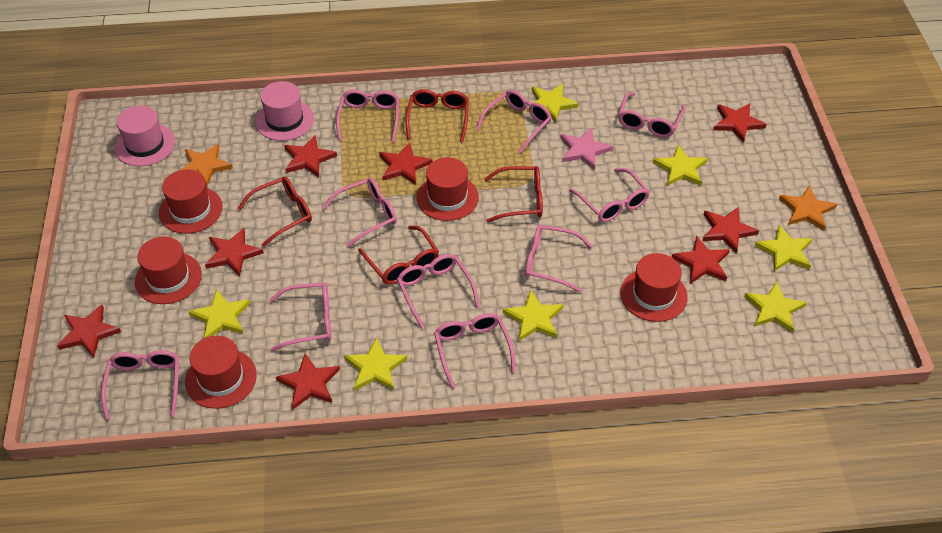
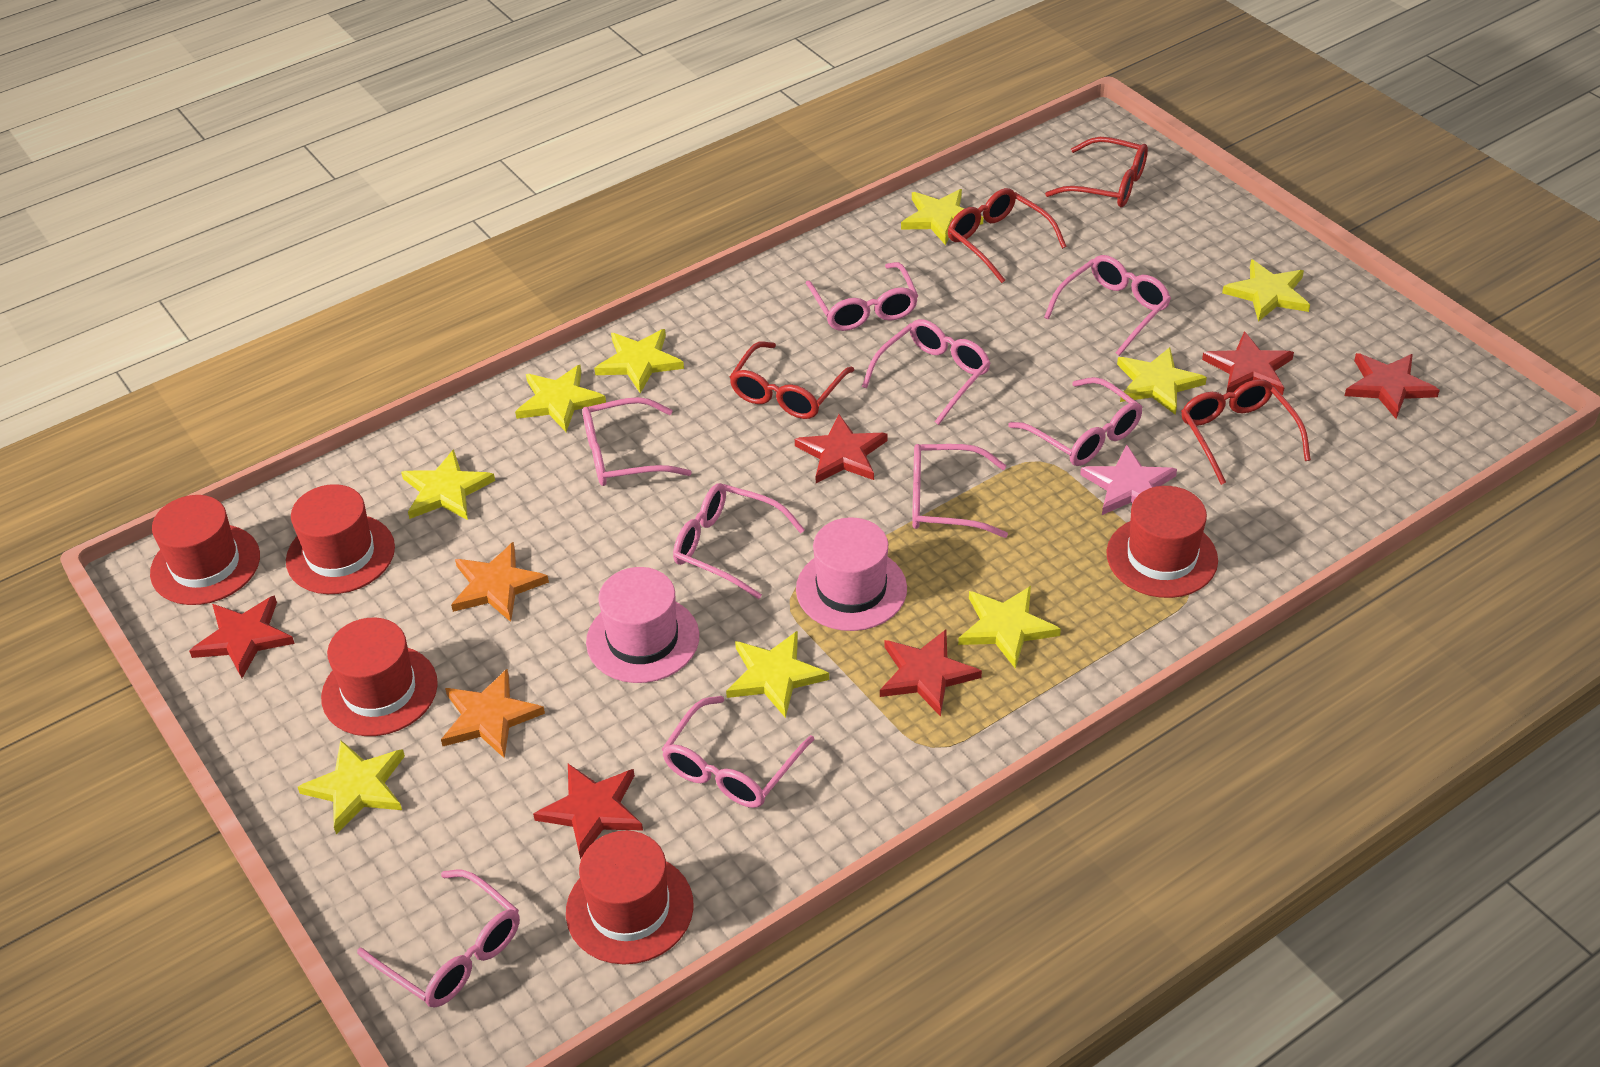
pink glasses: 10 -> 9
red star: 8 -> 6
yellow star: 7 -> 9

